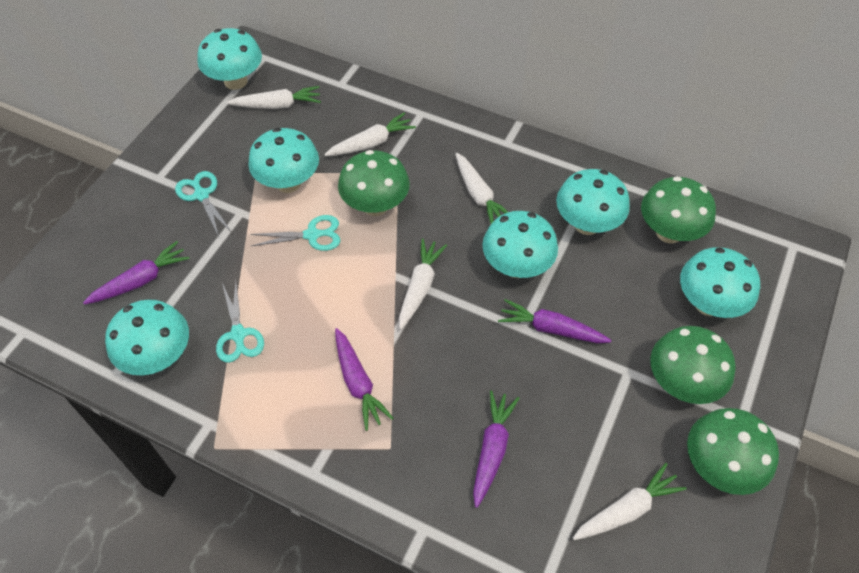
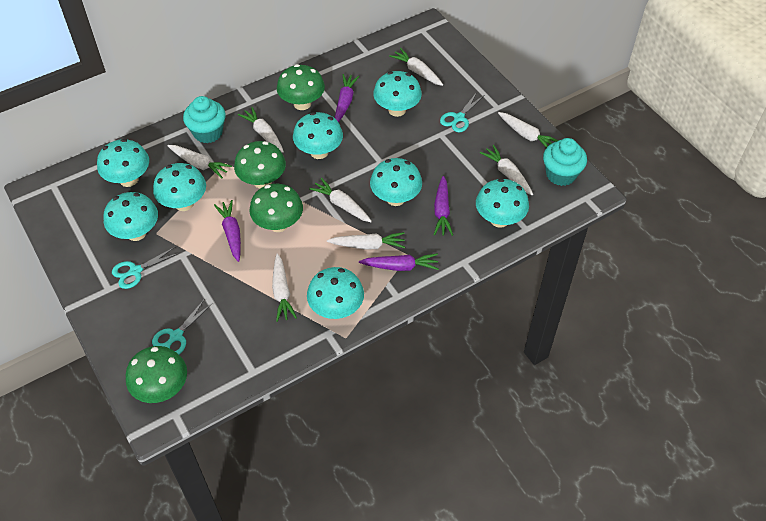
turquoise cupcake: 0 -> 2
turquoise mushroom: 6 -> 8
white carrot: 5 -> 8

